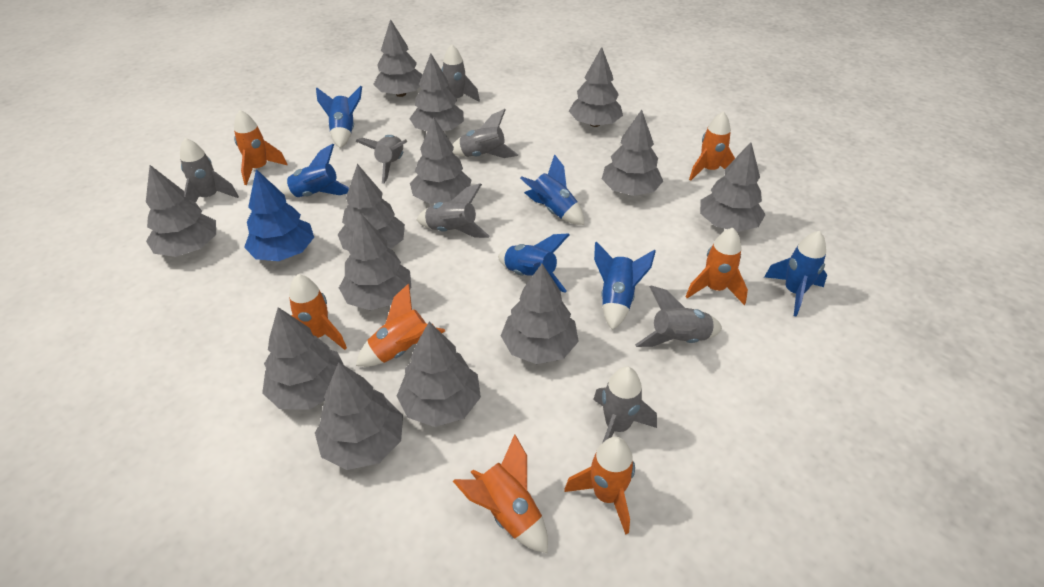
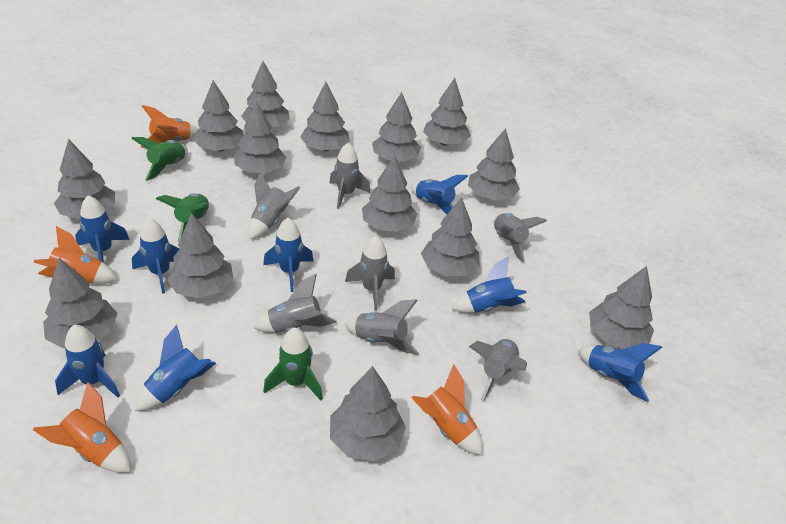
blue rocket: 6 -> 8
blue tree: 1 -> 0
green rocket: 0 -> 3
grey tree: 13 -> 14
orange rocket: 7 -> 4

